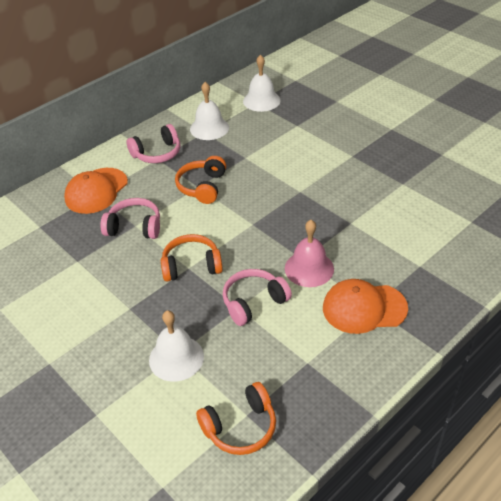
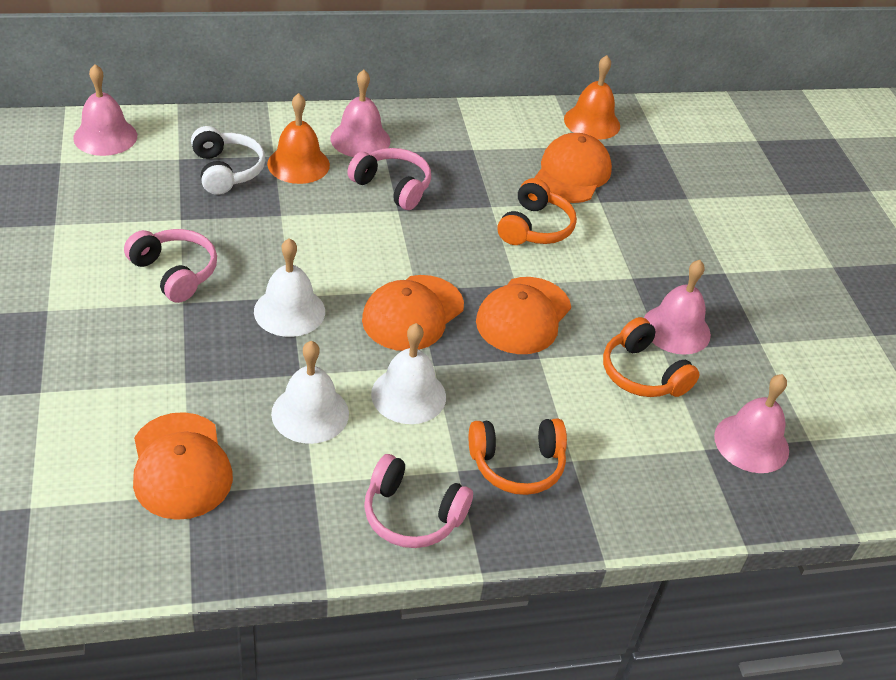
orange bell: 0 -> 2
orange cap: 2 -> 4
pink bell: 1 -> 4
white headphones: 0 -> 1

